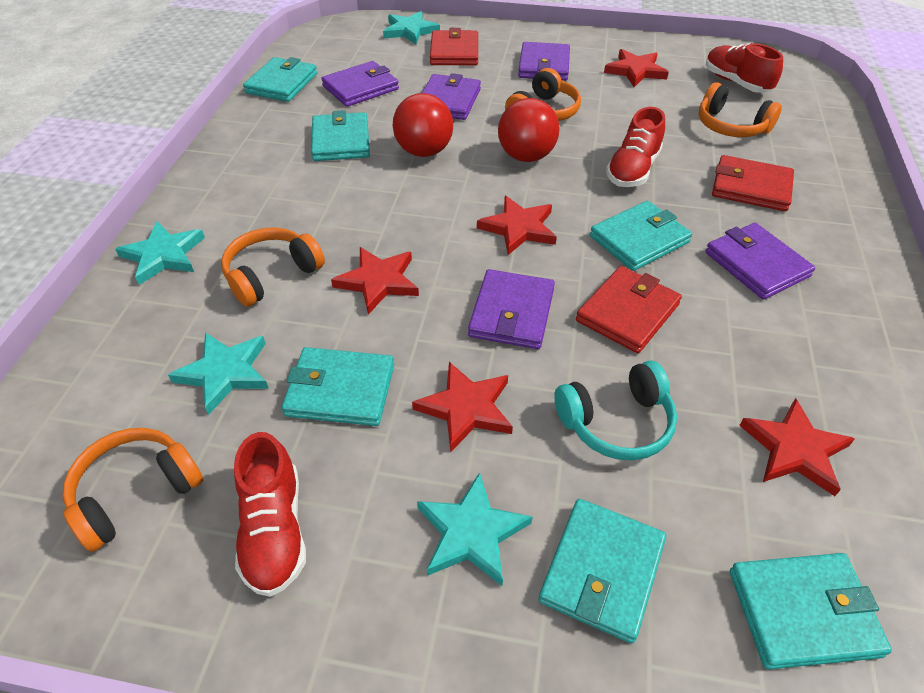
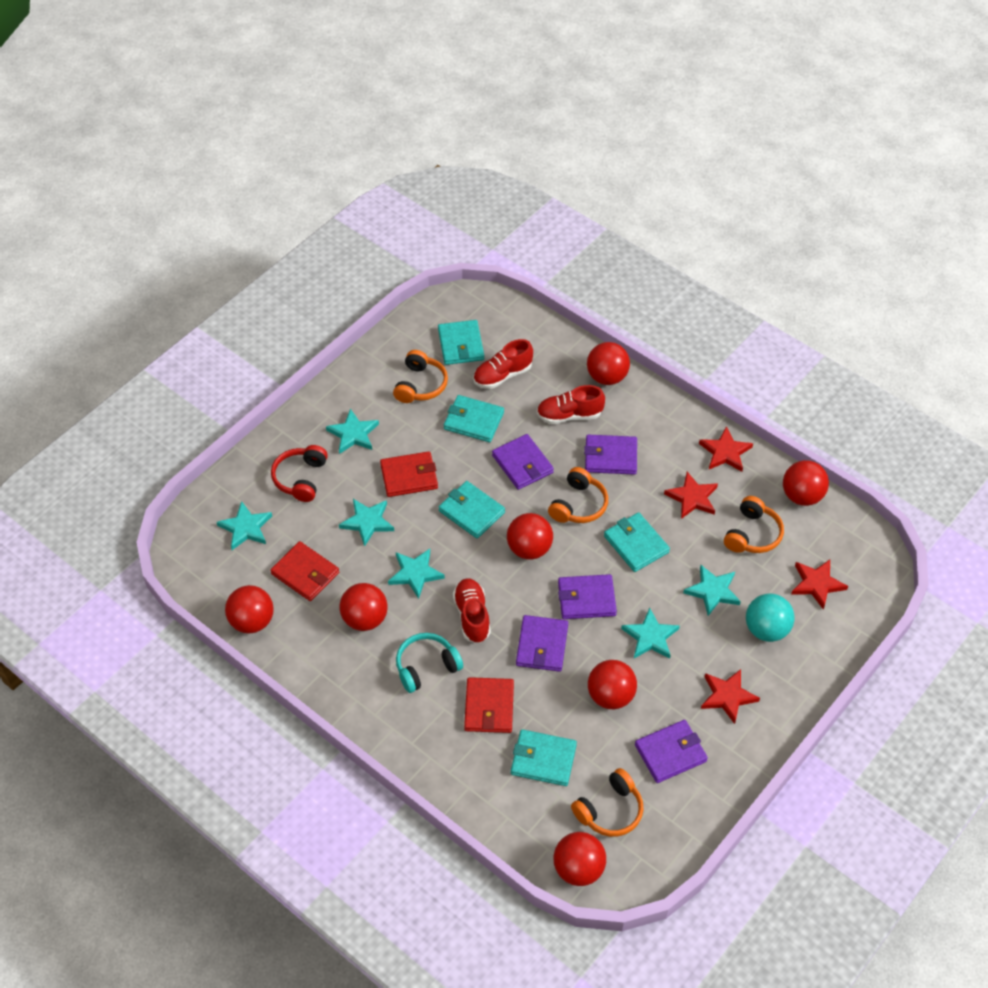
red ball: 2 -> 7
red headphones: 0 -> 1
red star: 5 -> 4
turquoise ball: 0 -> 1
turquoise star: 4 -> 6
turquoise wallet: 6 -> 5

